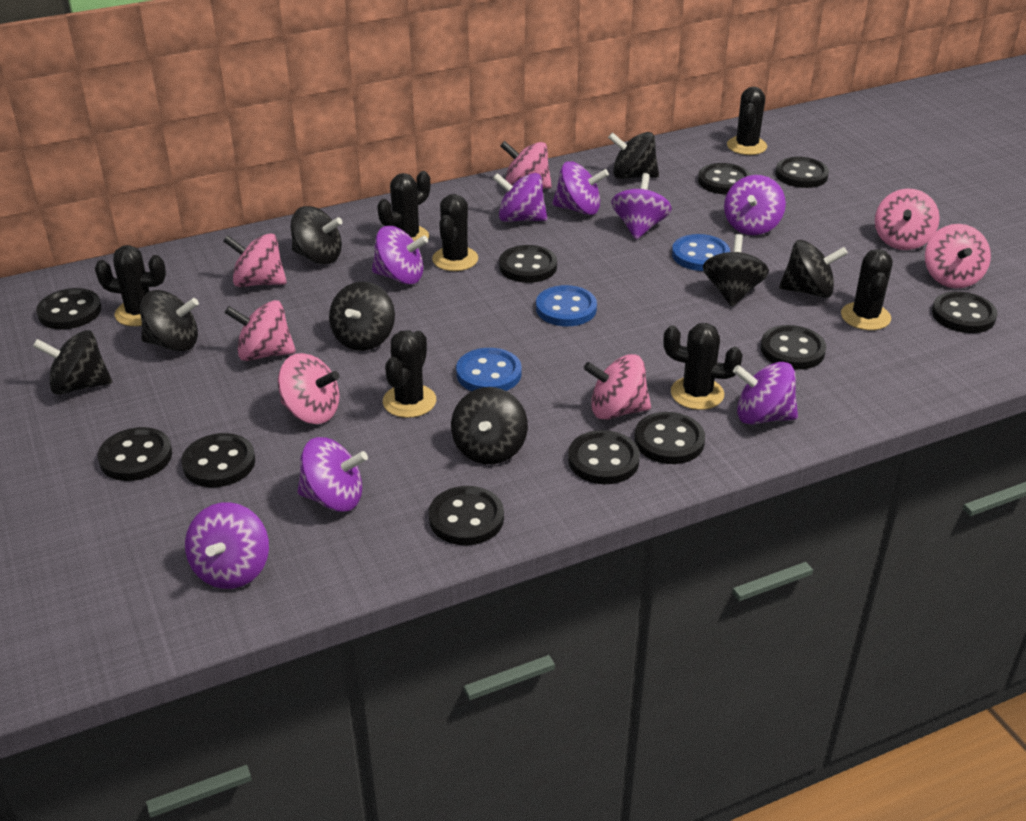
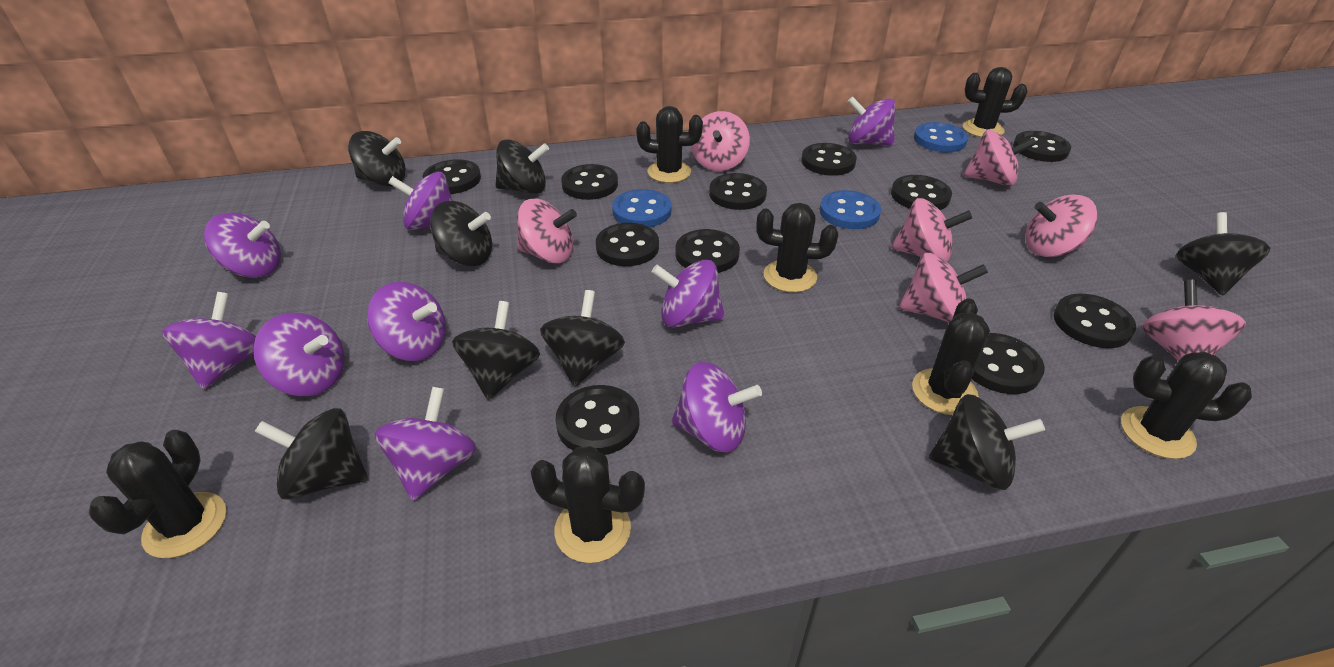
purple spinning top: 8 -> 9

